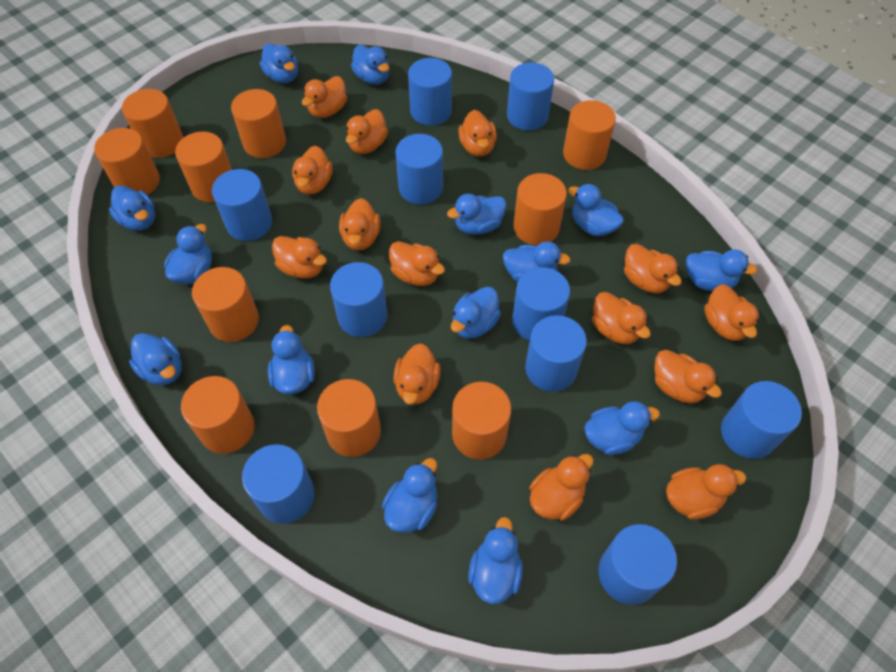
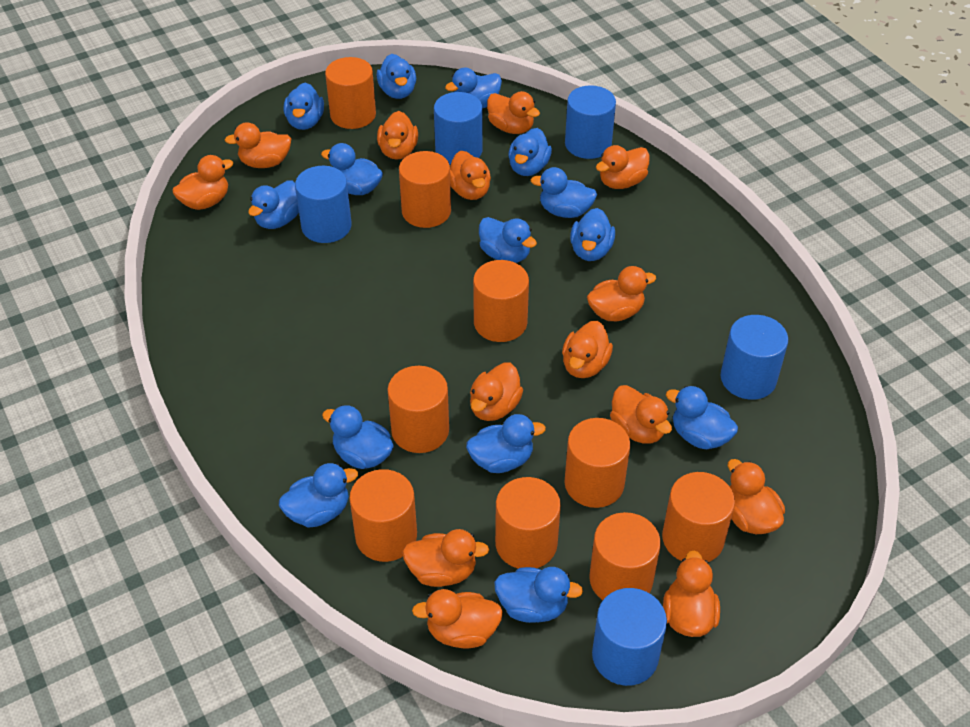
blue cylinder: 10 -> 5
orange cylinder: 10 -> 9

